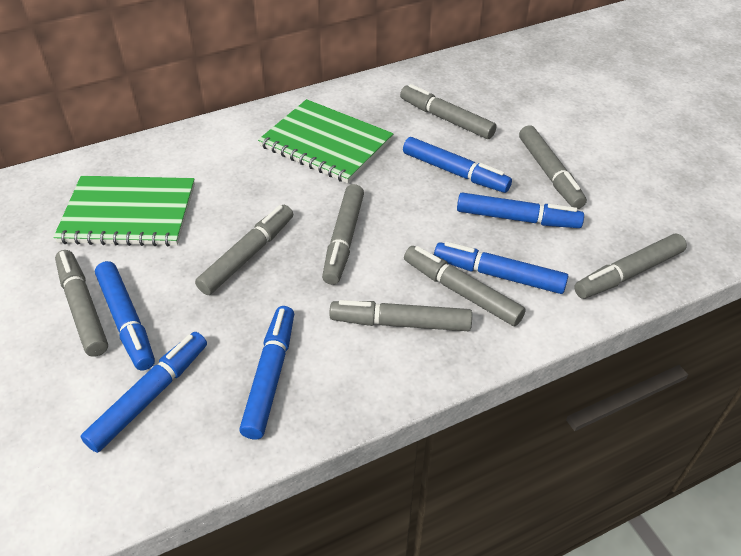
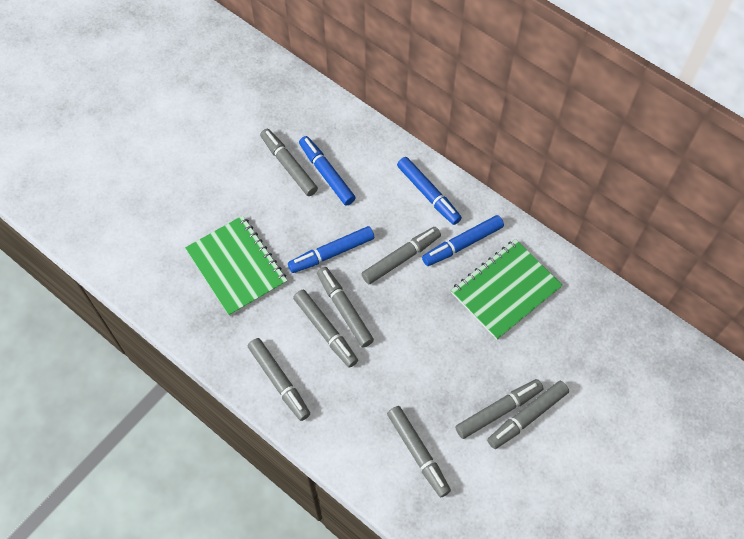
blue marker: 6 -> 4

